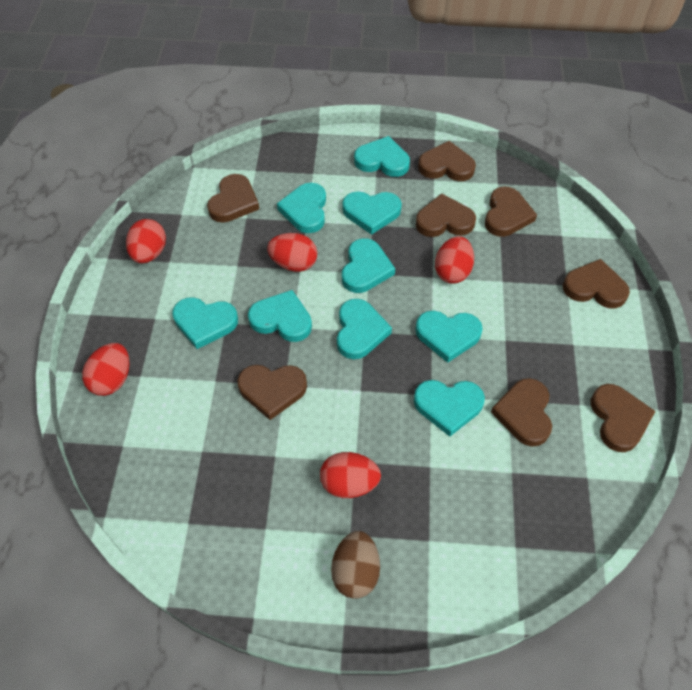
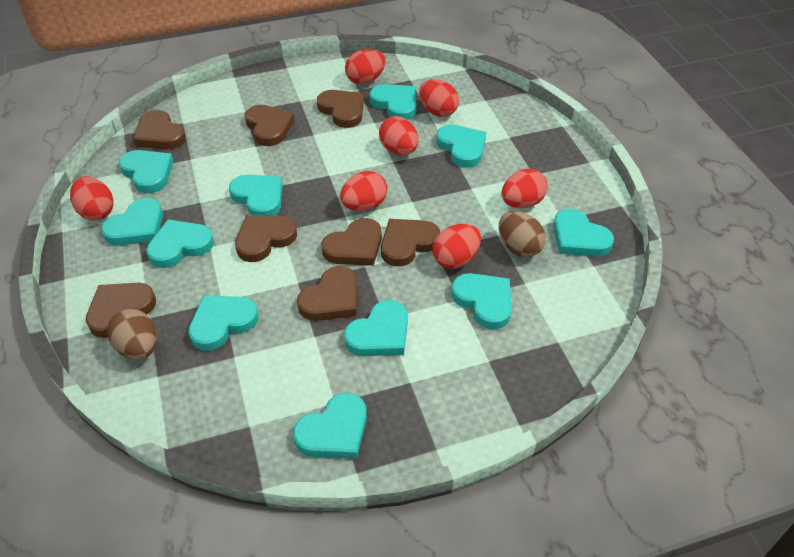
brown egg: 1 -> 2
red egg: 5 -> 7
turquoise heart: 9 -> 11

